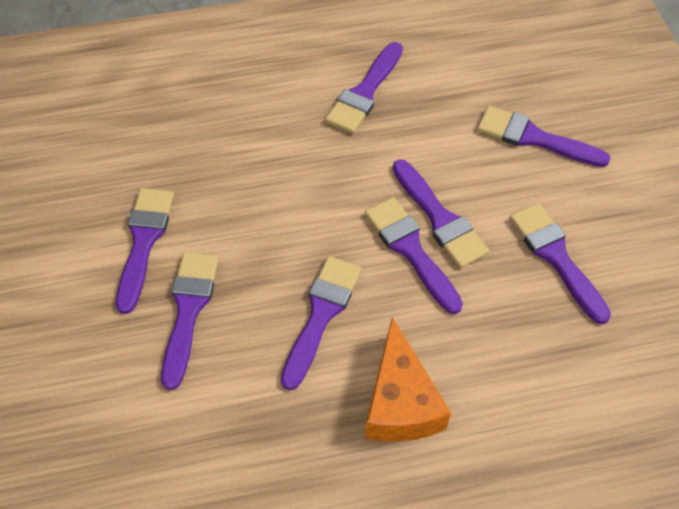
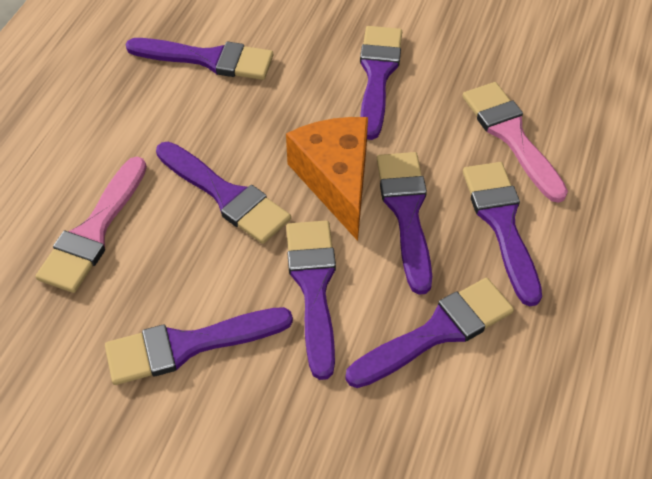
pink brush: 0 -> 2

